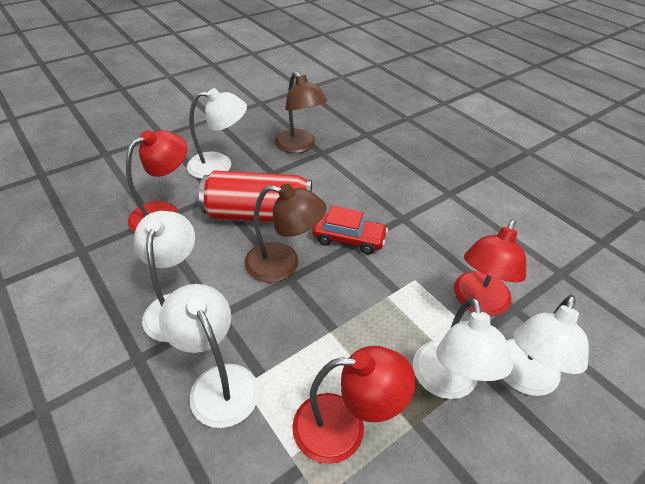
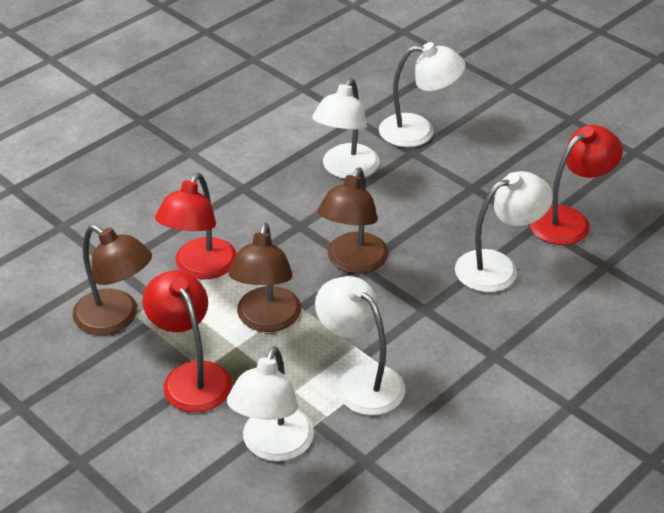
brown lamp: 2 -> 3
red can: 1 -> 0
red car: 1 -> 0

